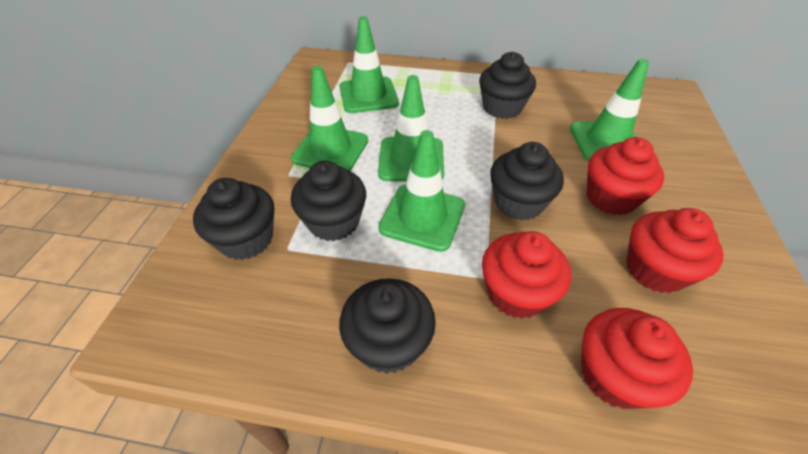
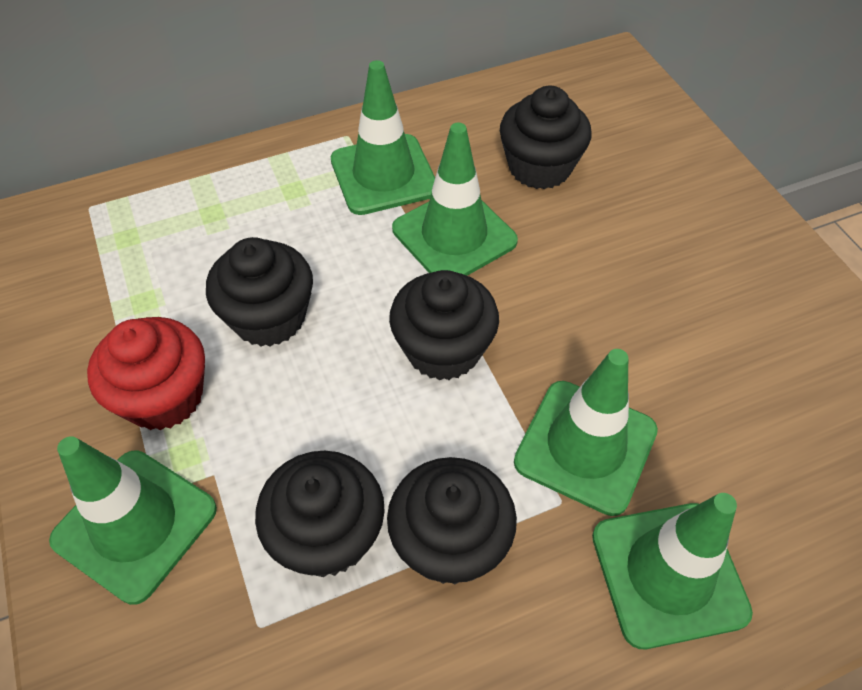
red cupcake: 4 -> 1

